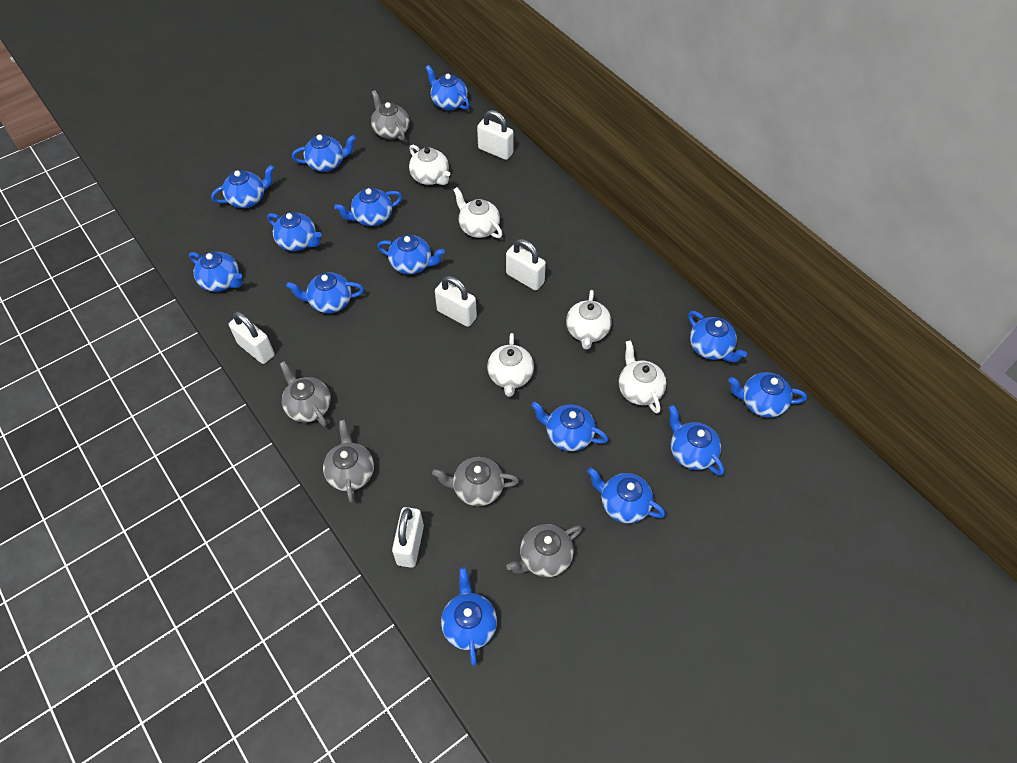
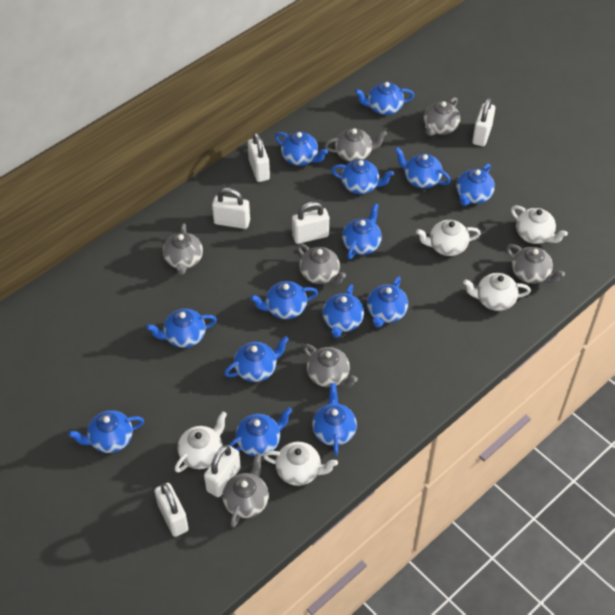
grey teapot: 5 -> 7
white padlock: 5 -> 6

